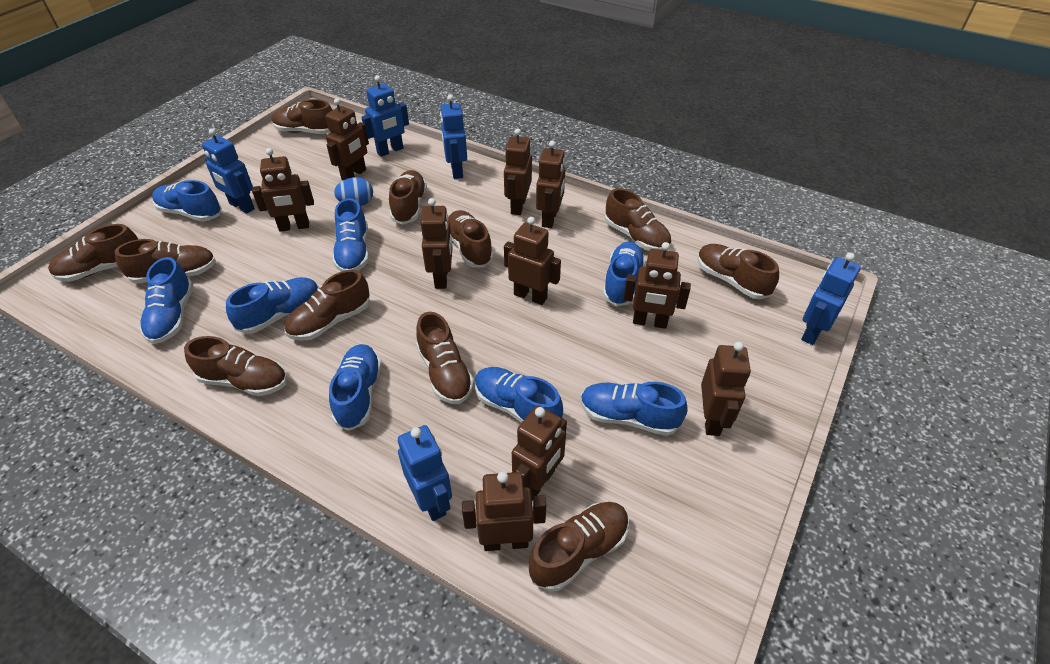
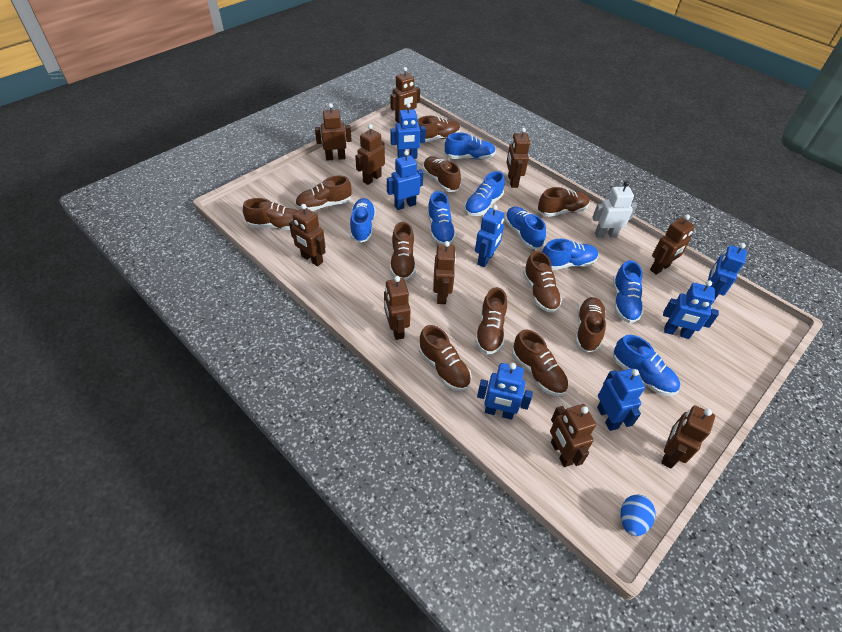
blue robot: 5 -> 7
white robot: 0 -> 1

